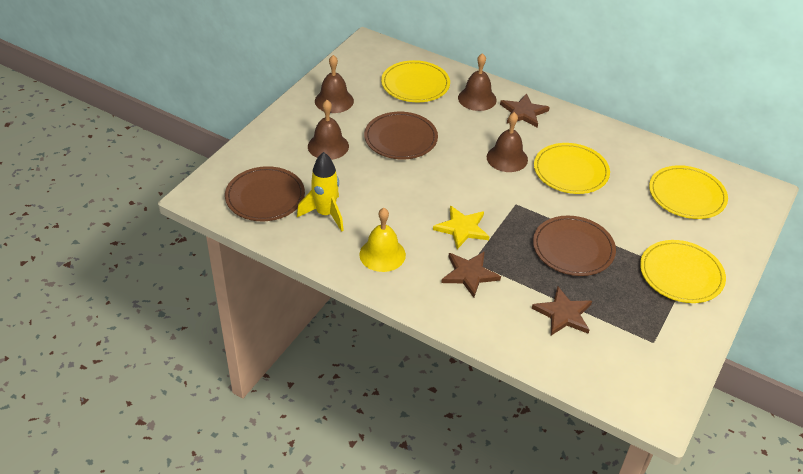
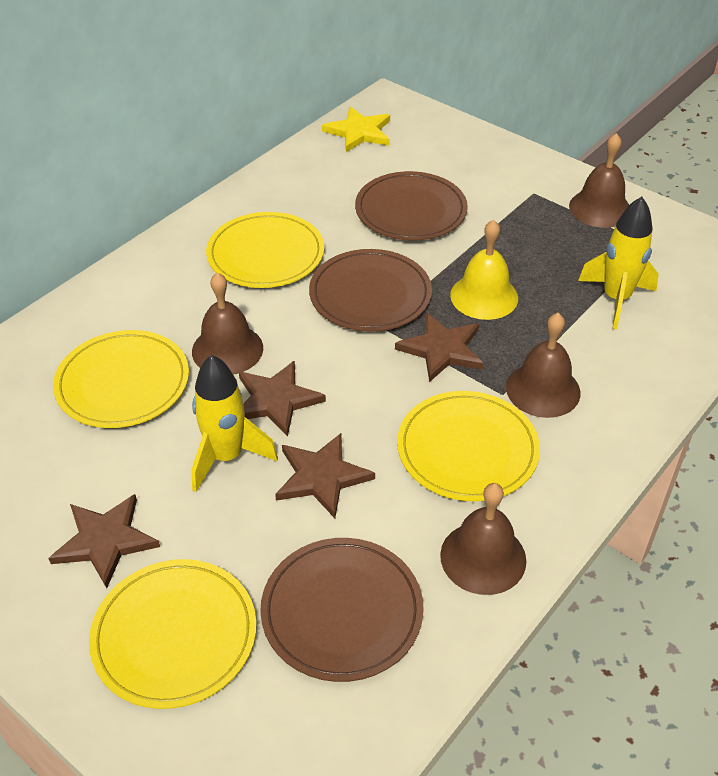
brown star: 3 -> 4
yellow rocket: 1 -> 2

